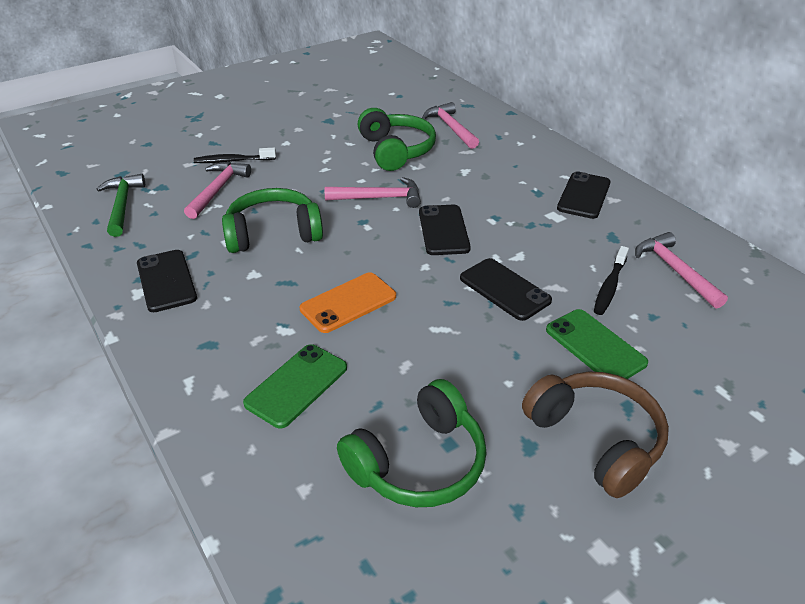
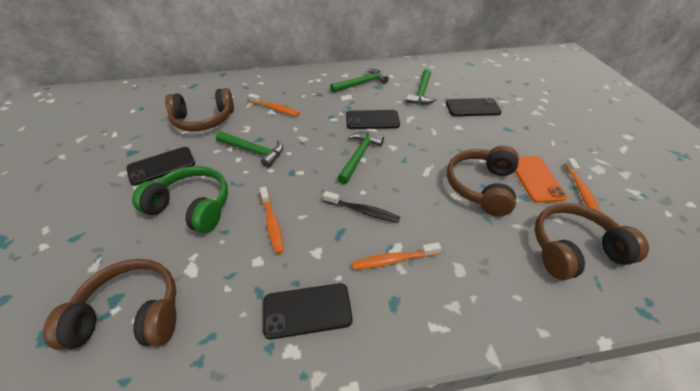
black toothbrush: 2 -> 1
brown headphones: 1 -> 4
green hammer: 1 -> 4
green headphones: 3 -> 1
green phone: 2 -> 0
orange toothbrush: 0 -> 4
pink hammer: 4 -> 0

